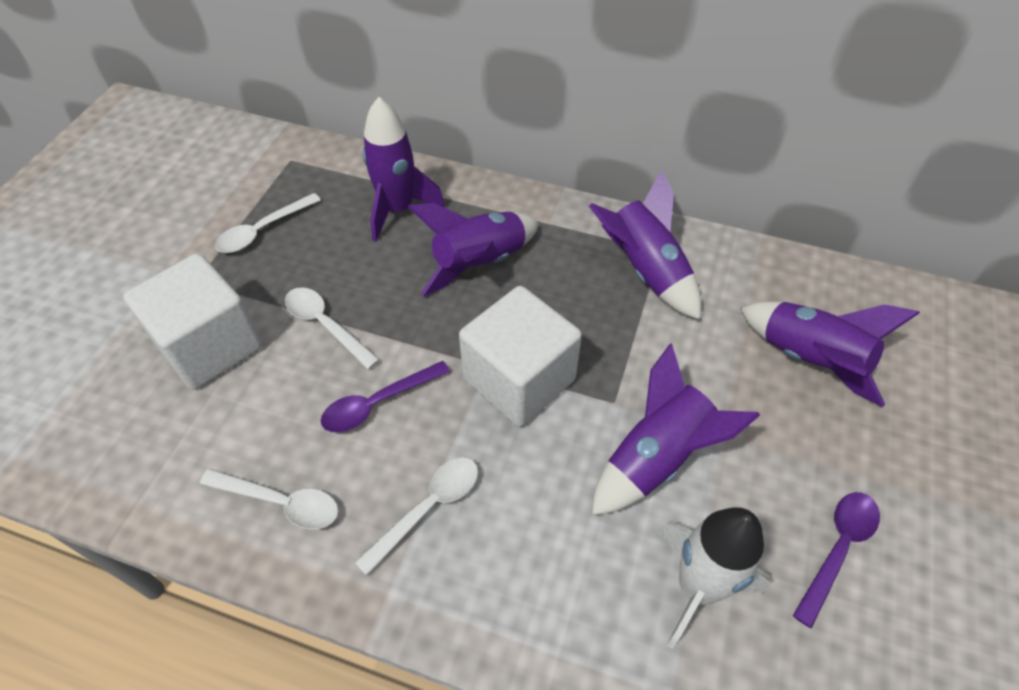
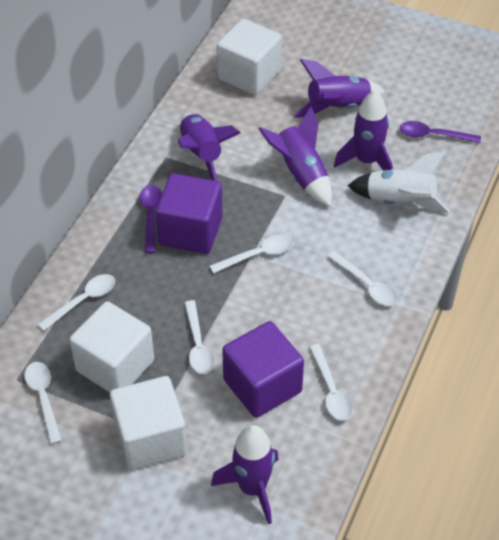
purple cube: 0 -> 2
white cube: 2 -> 3
white spoon: 4 -> 6

